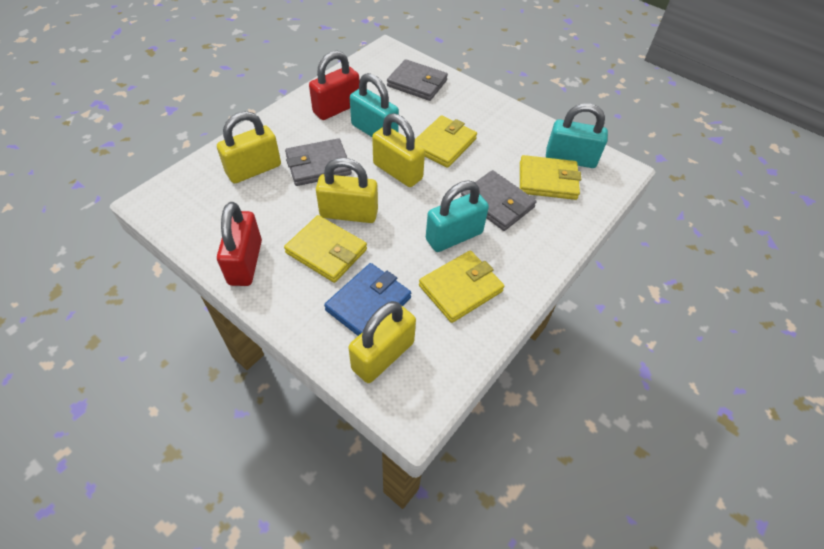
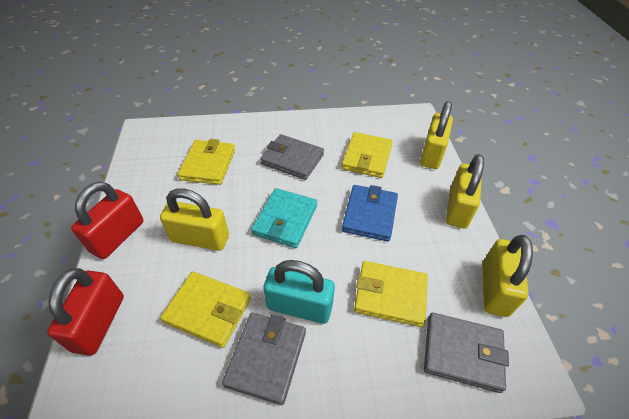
turquoise padlock: 3 -> 1
turquoise wallet: 0 -> 1

